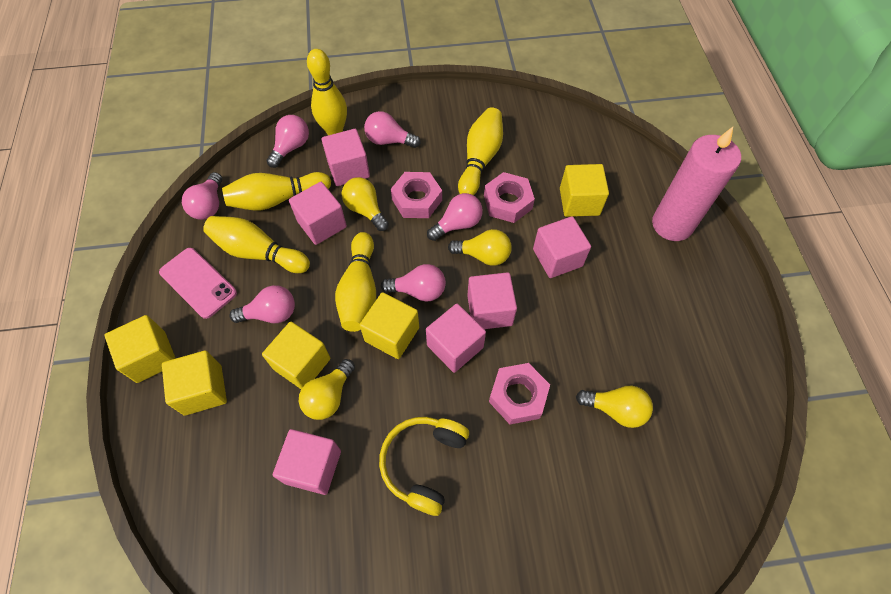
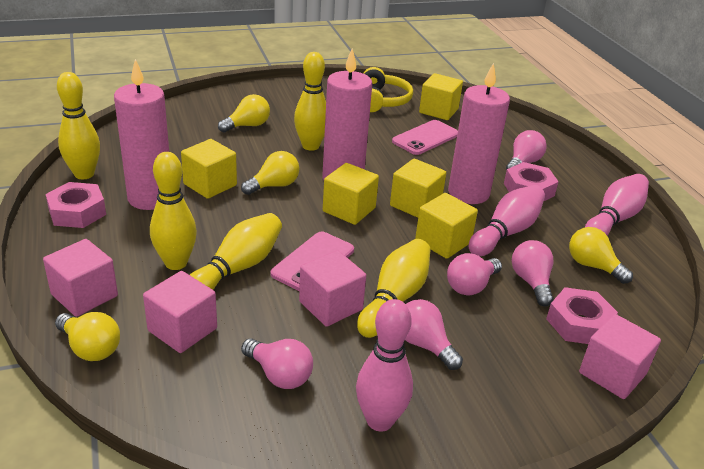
pink bowling pin: 0 -> 3
pink candle: 1 -> 3
pink cube: 6 -> 4
pink light bulb: 6 -> 5
pink phone: 1 -> 2

